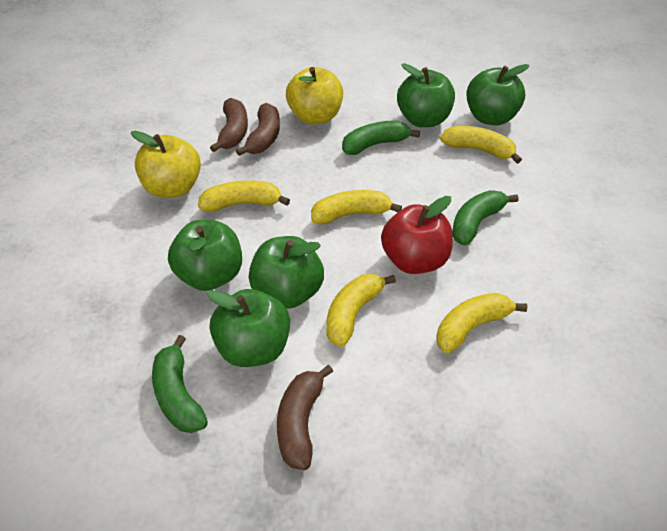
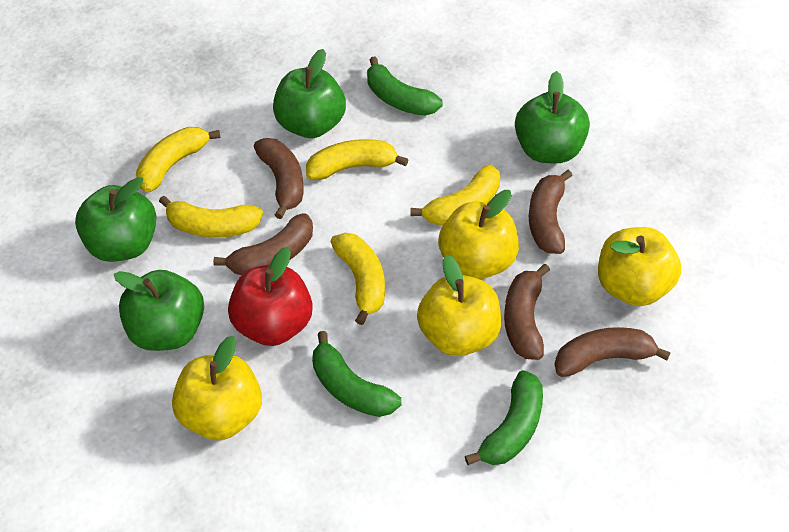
brown banana: 3 -> 5
green apple: 5 -> 4
yellow apple: 2 -> 4

